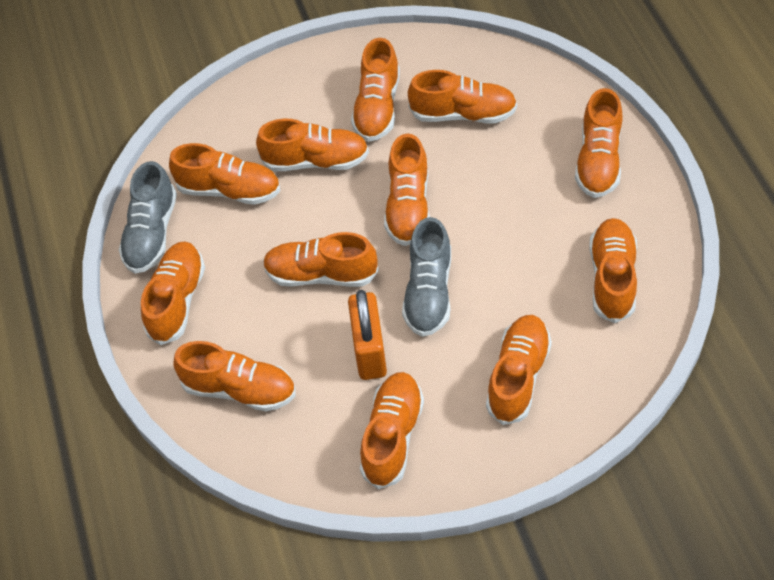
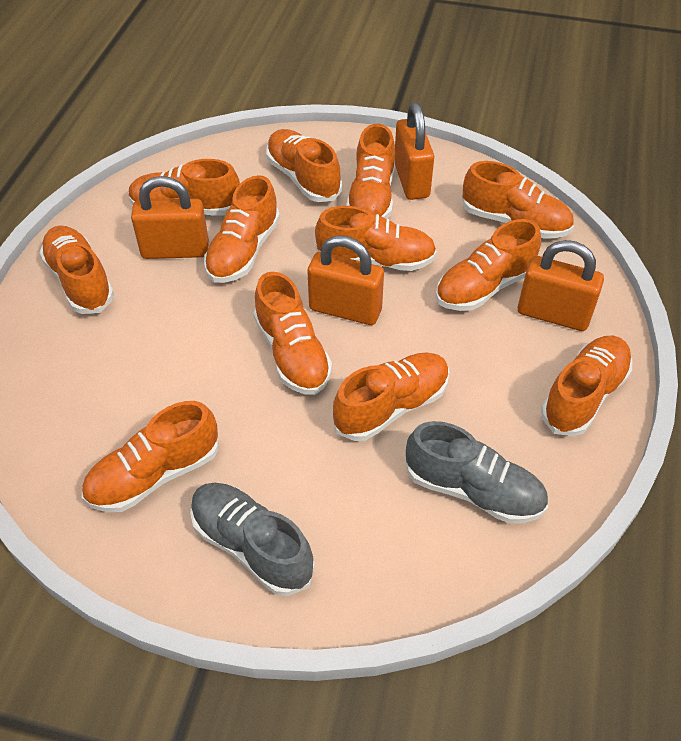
orange padlock: 1 -> 4

